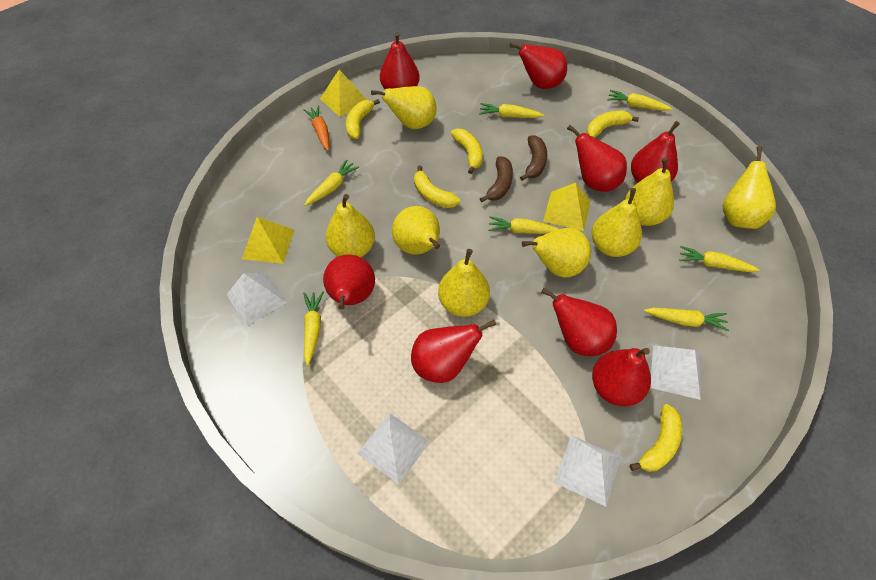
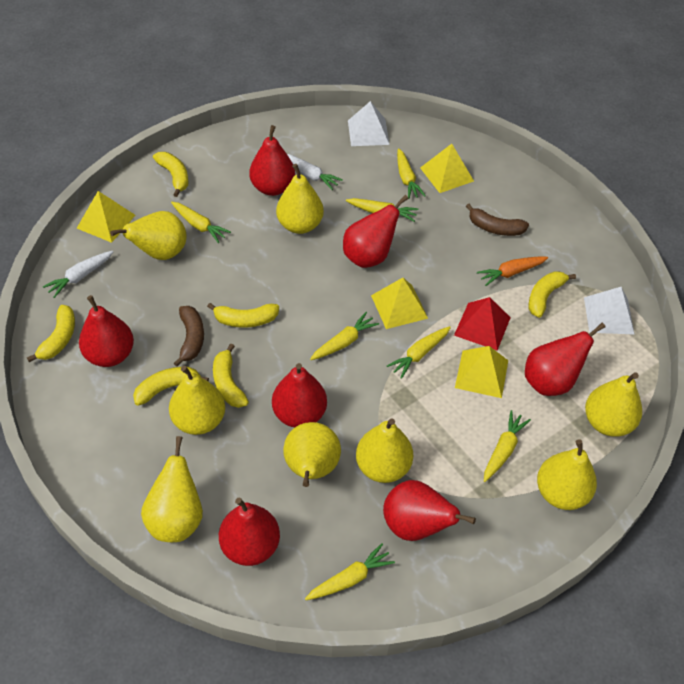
red pear: 8 -> 7
red pyramid: 0 -> 1
white carrot: 0 -> 2
white pyramid: 4 -> 2
yellow banana: 5 -> 6
yellow pyramid: 3 -> 4

